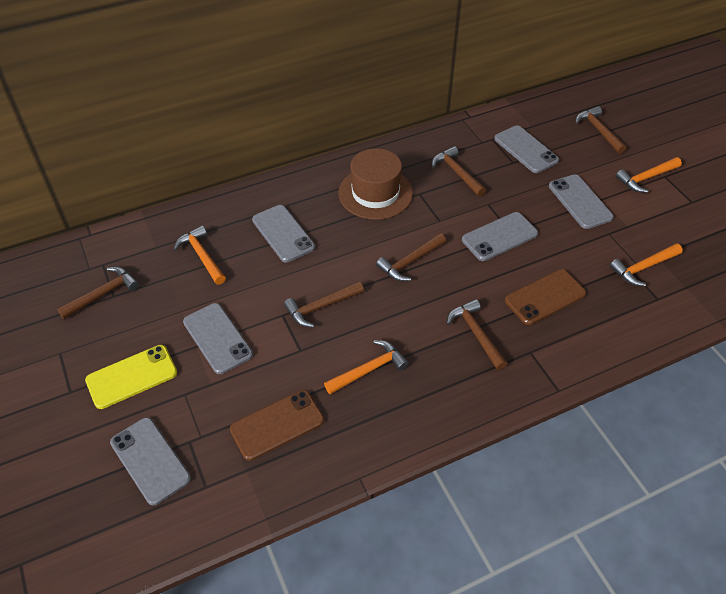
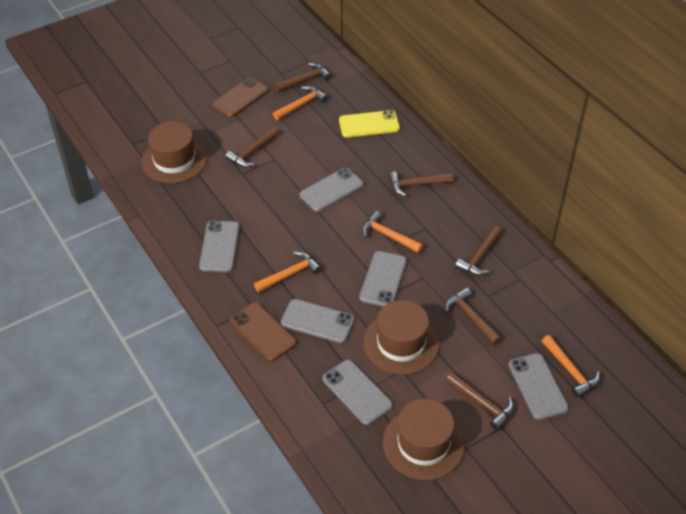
brown hat: 1 -> 3

